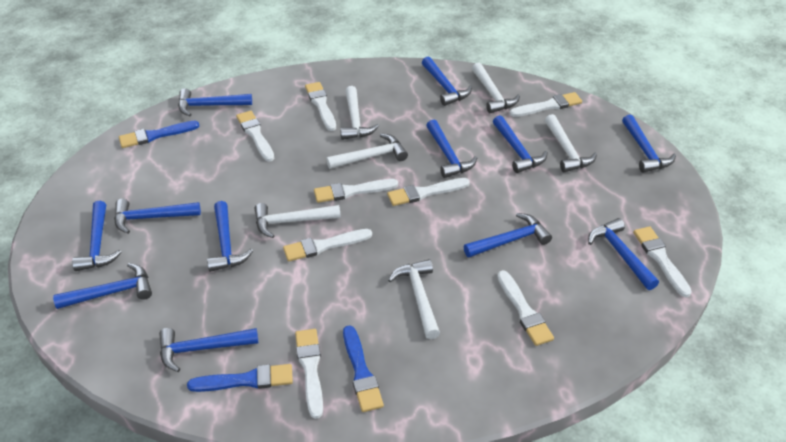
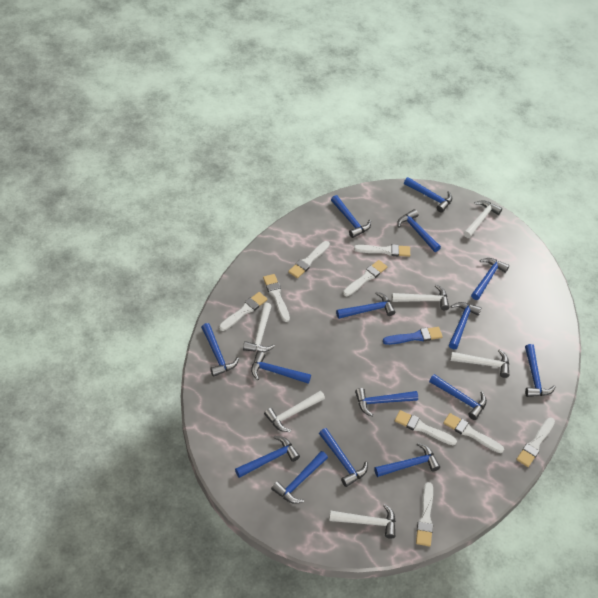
blue brush: 3 -> 1
blue hammer: 12 -> 15

